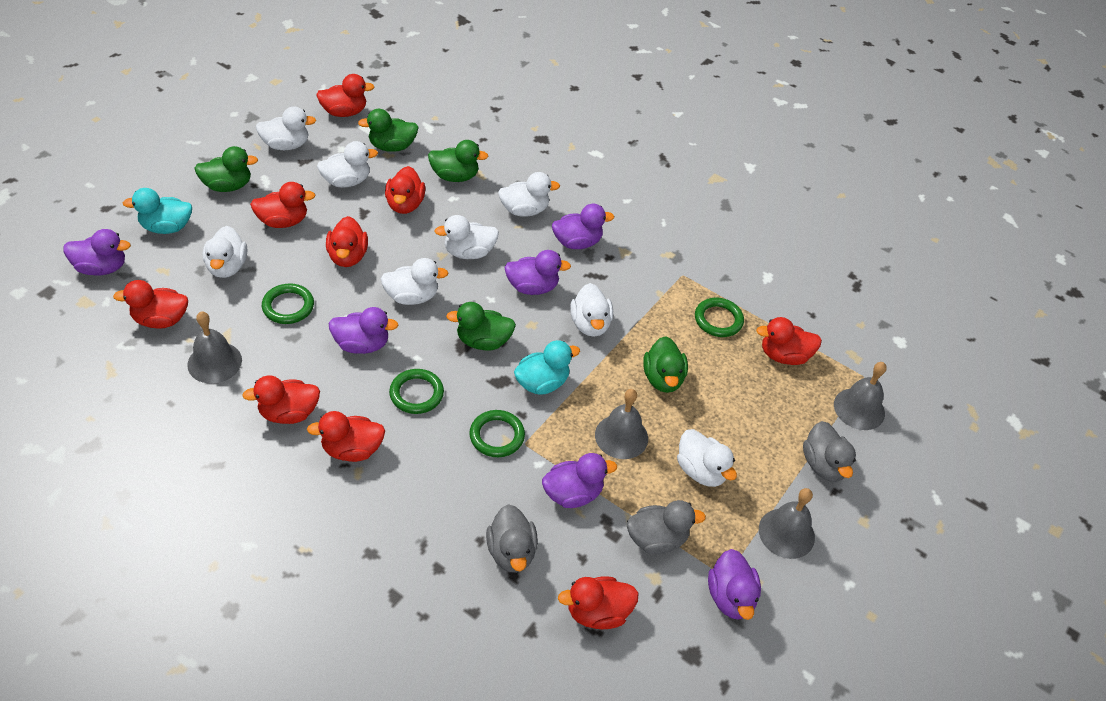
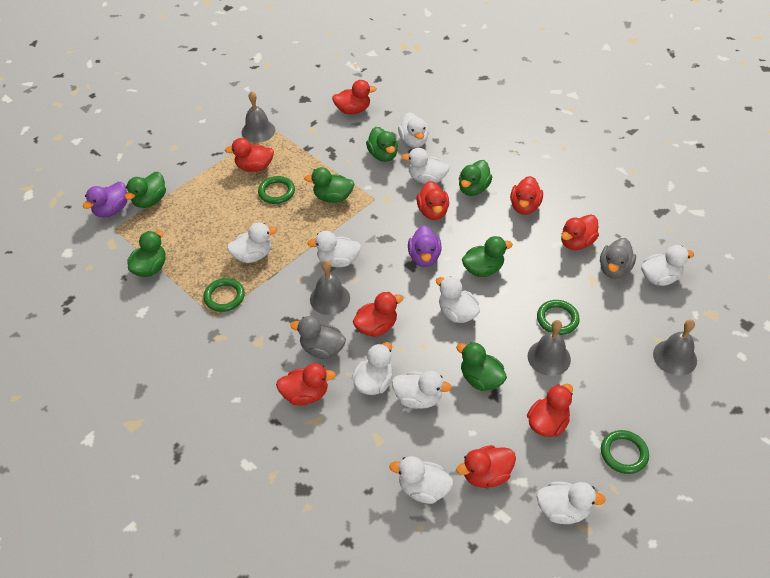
green duck: 5 -> 7
grey duck: 3 -> 2
purple duck: 6 -> 2
turquoise duck: 2 -> 0
white duck: 8 -> 10

